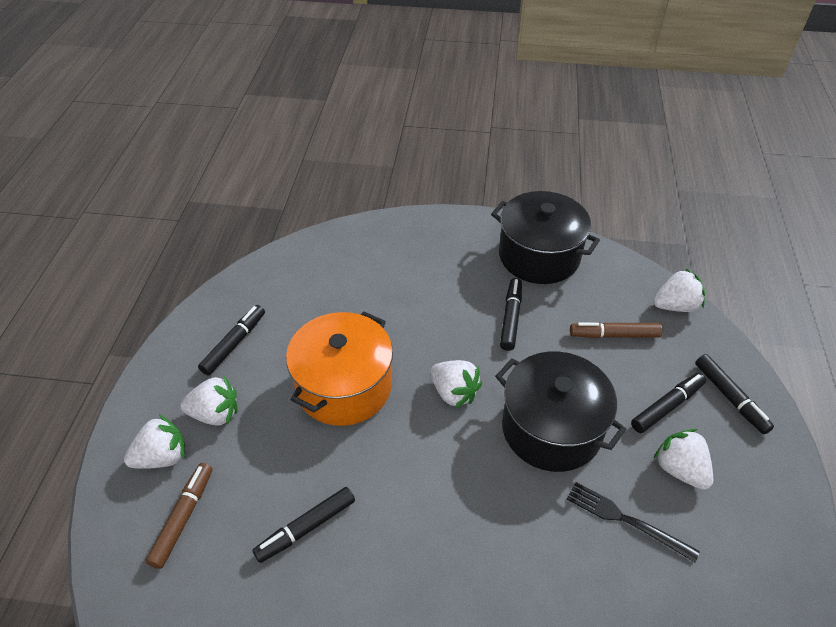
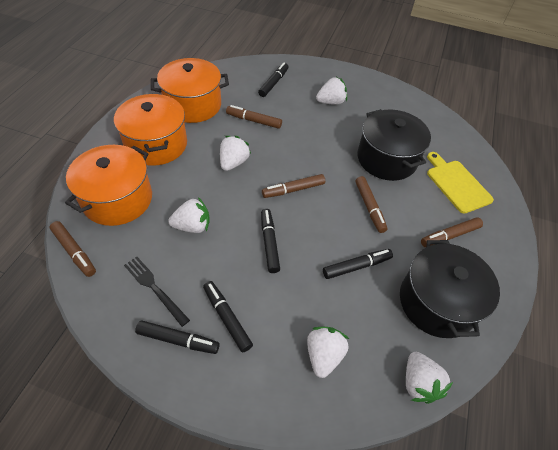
brown marker: 2 -> 5
orange pot: 1 -> 3
yellow cutting board: 0 -> 1

